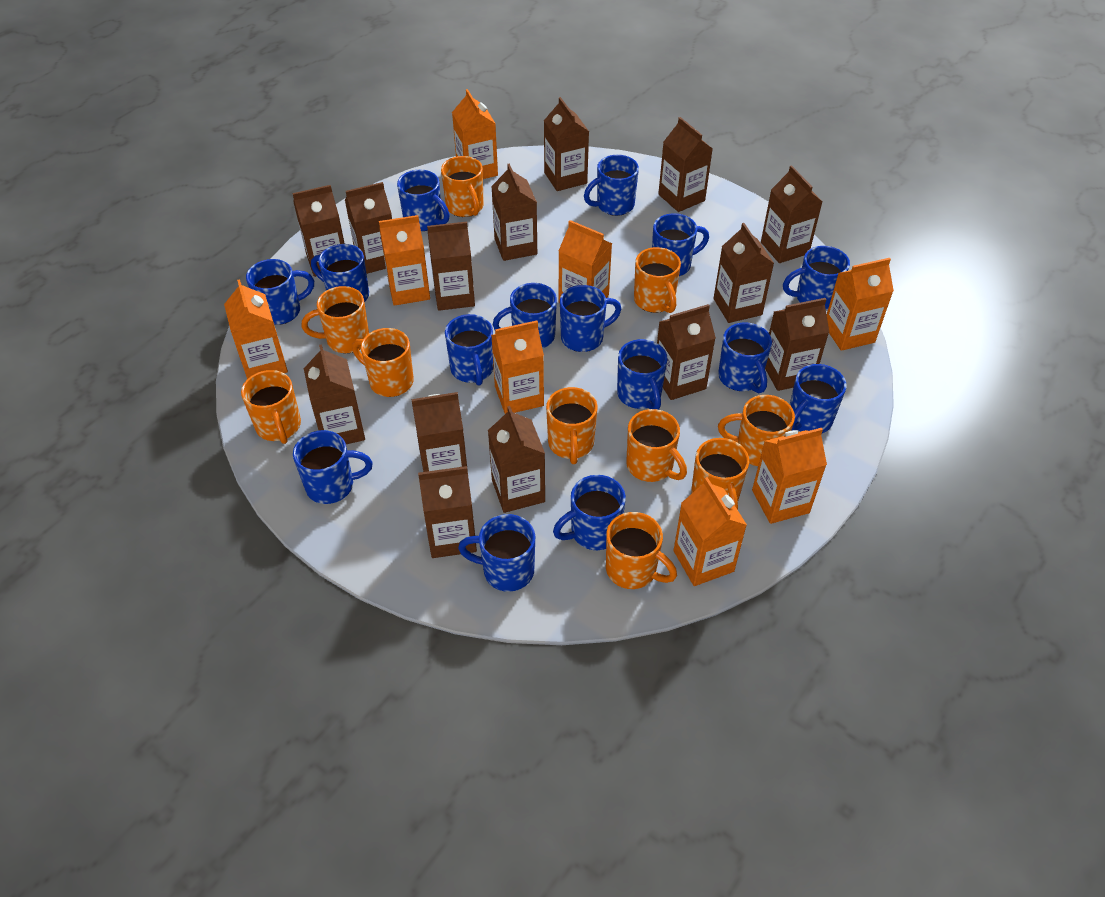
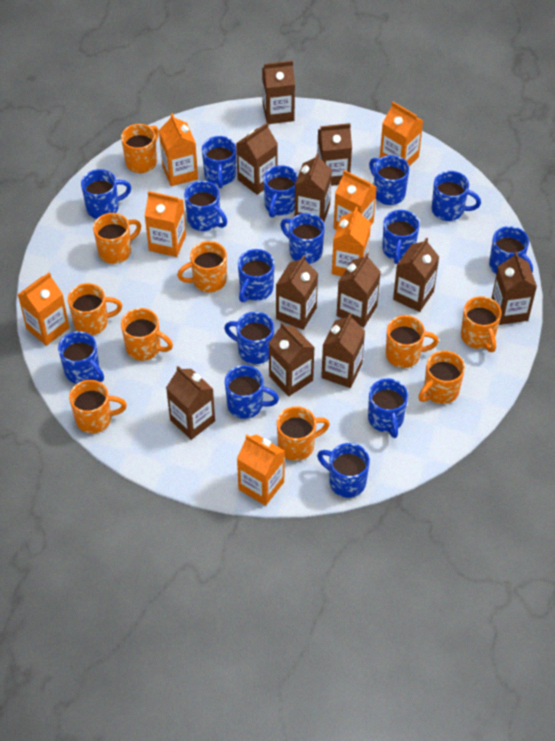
brown carton: 14 -> 11
orange carton: 8 -> 7

